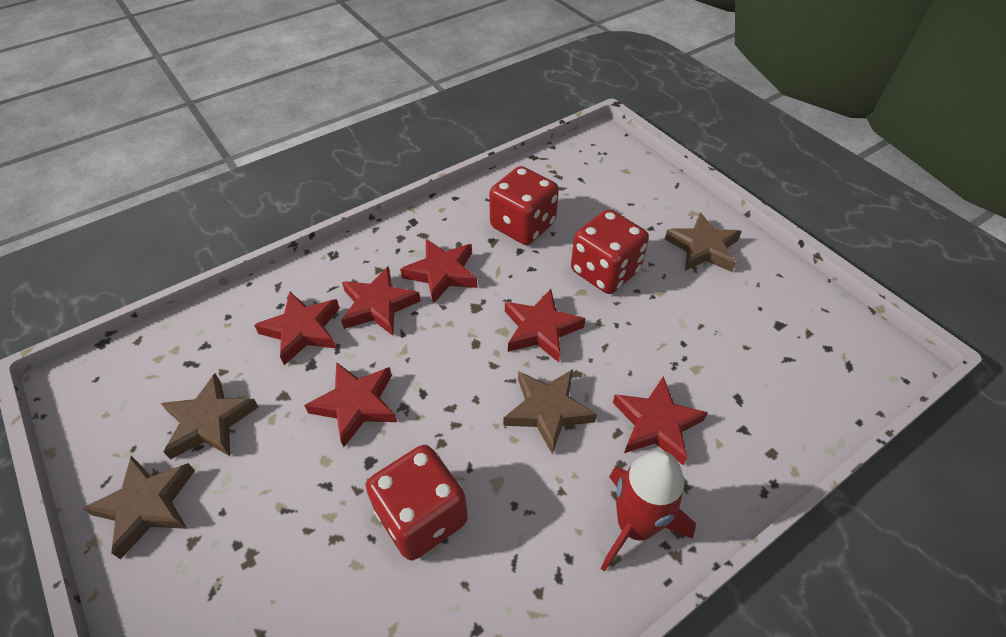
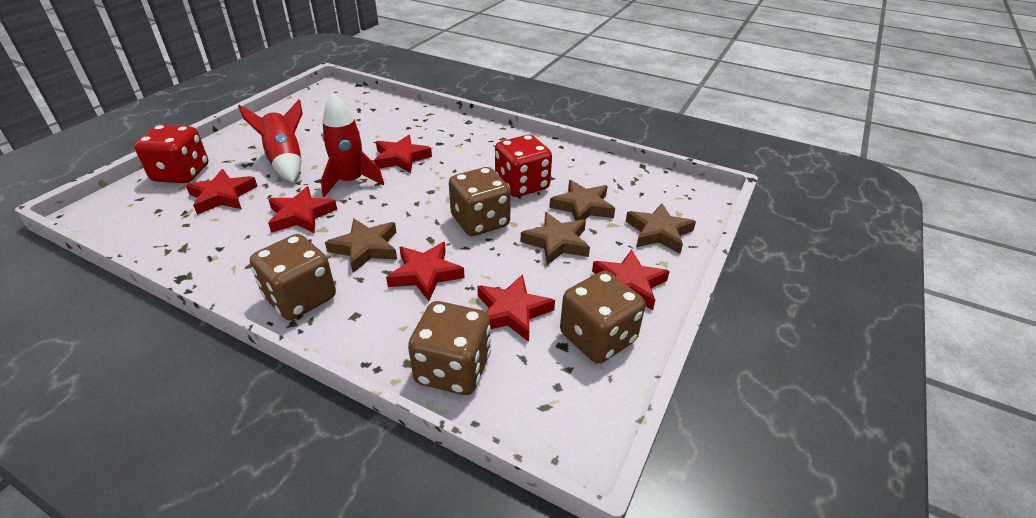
brown dice: 0 -> 4
red dice: 3 -> 2
red rocket: 1 -> 2

